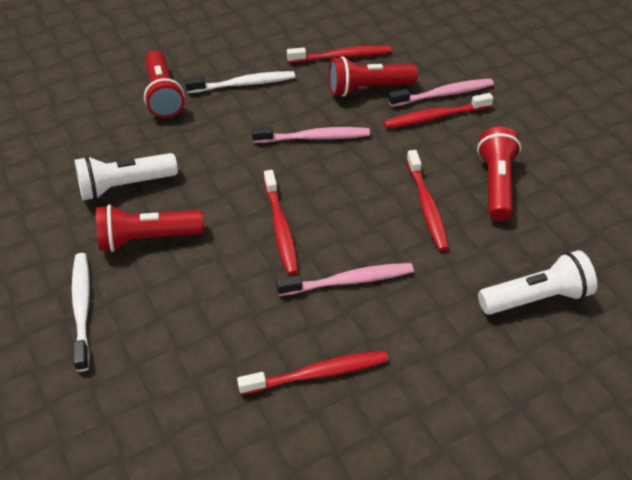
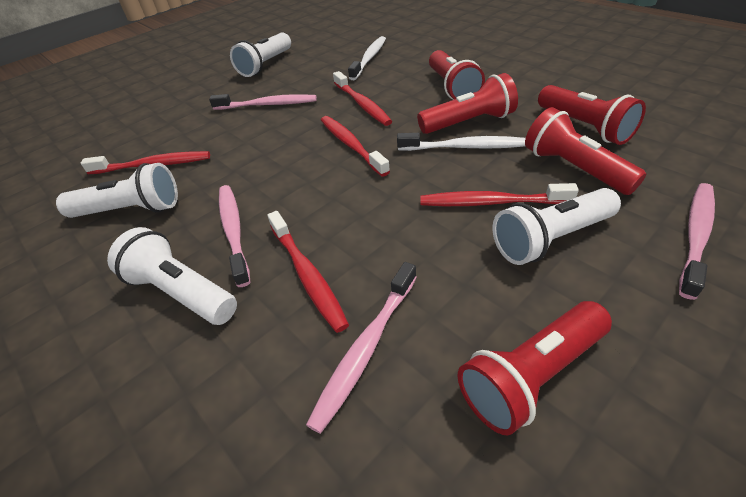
pink toothbrush: 3 -> 4
red flashlight: 4 -> 5
white flashlight: 2 -> 4

